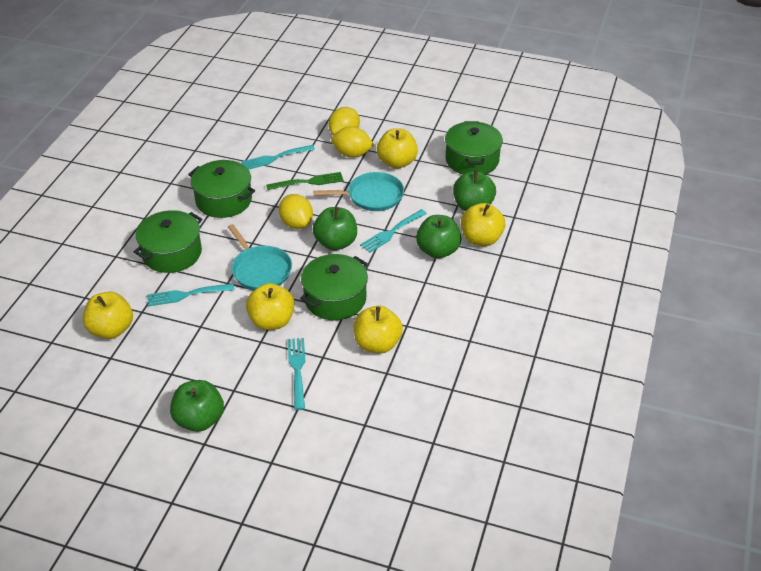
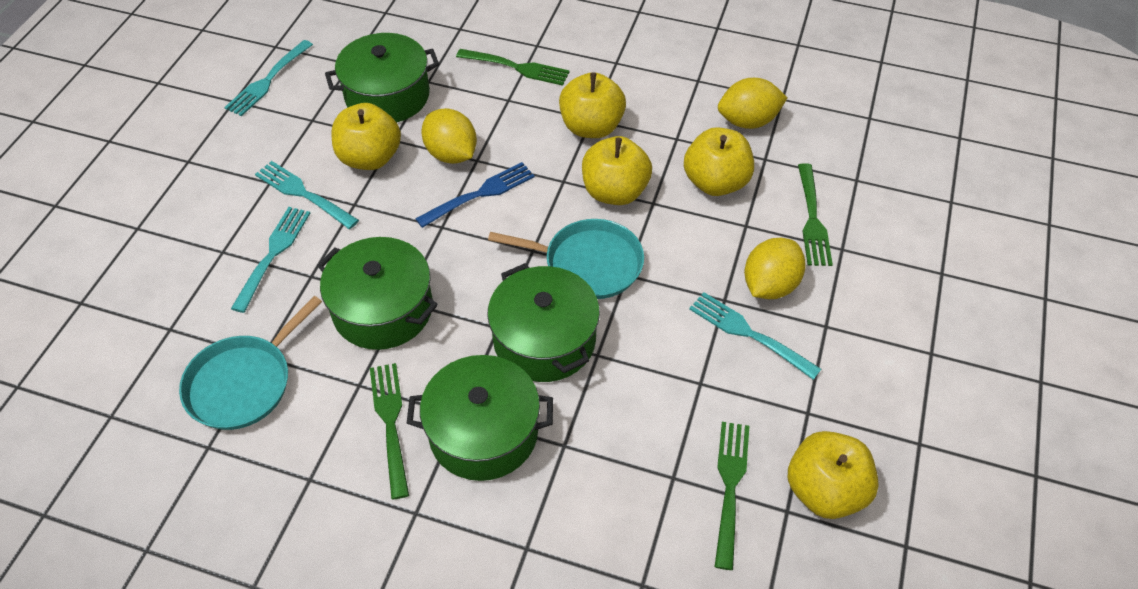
blue fork: 0 -> 1
green apple: 4 -> 0
green fork: 1 -> 4

